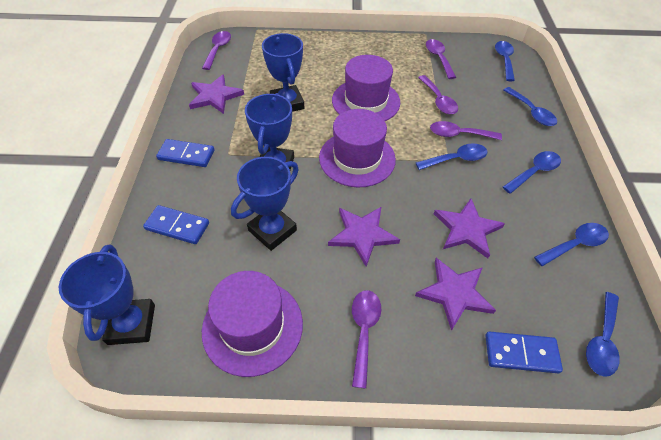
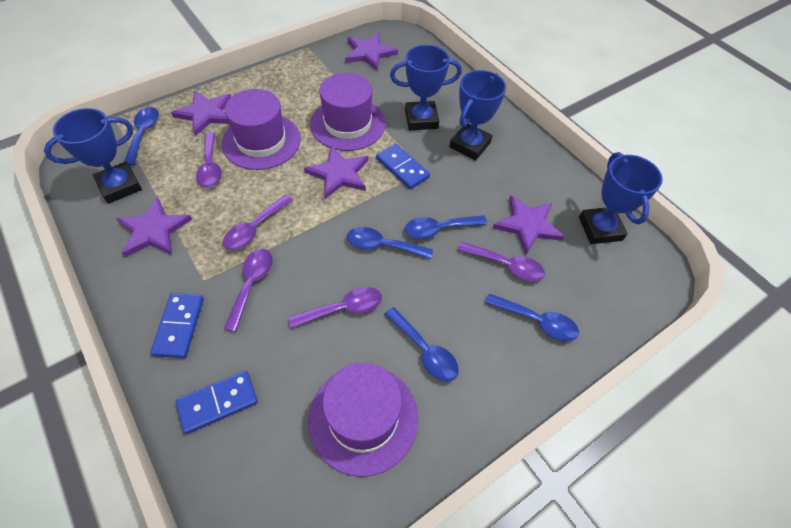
blue spoon: 6 -> 5
purple star: 4 -> 5

